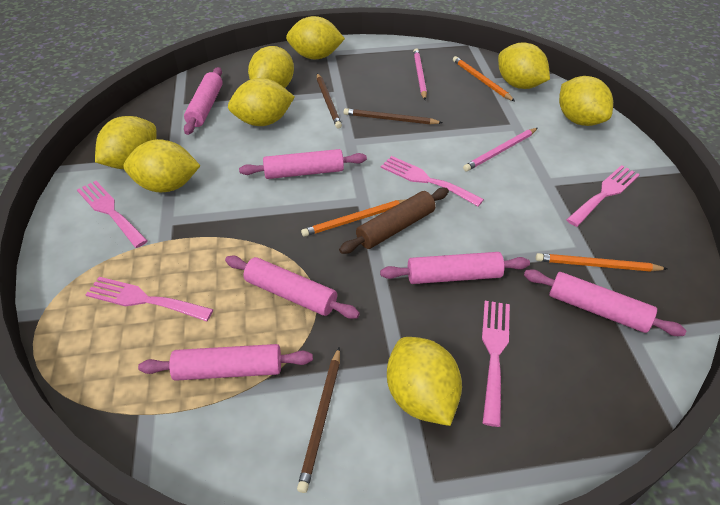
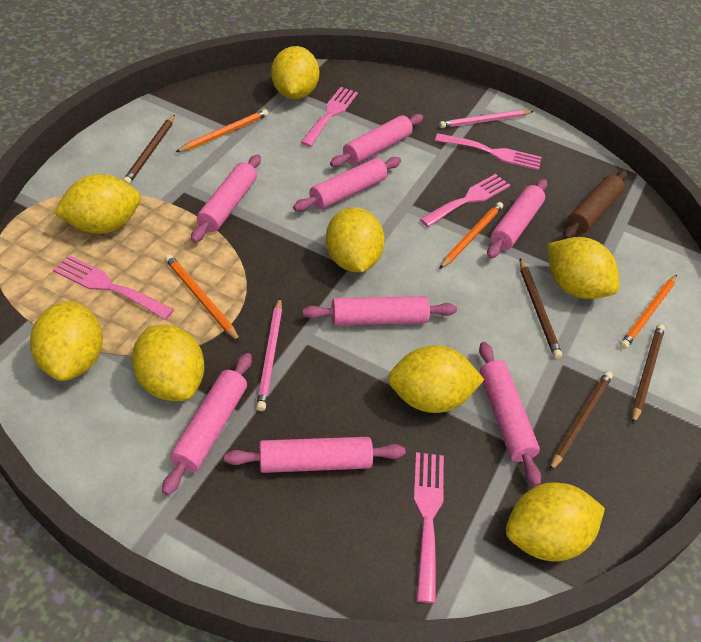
brown pencil: 3 -> 4
orange pencil: 3 -> 4
pink rolling pin: 6 -> 8

